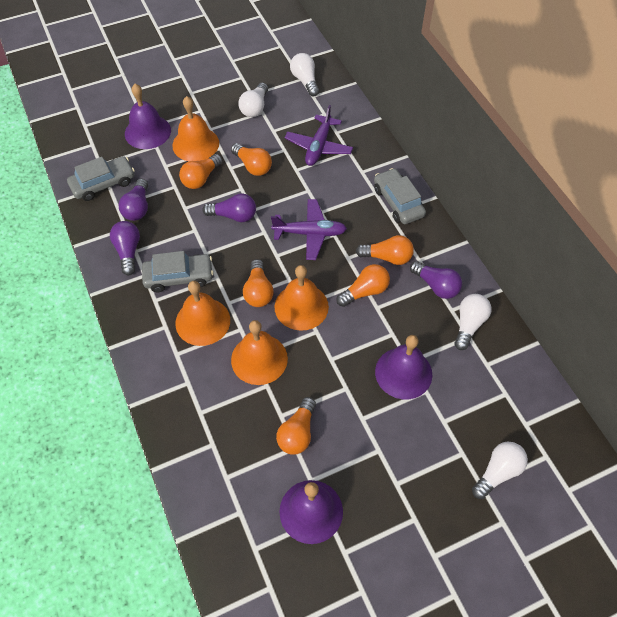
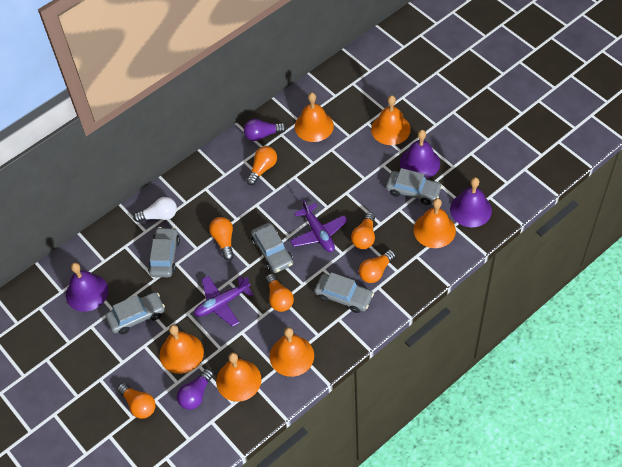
grey car: 3 -> 5
orange bell: 4 -> 6
purple light bulb: 4 -> 2
white light bulb: 4 -> 1

